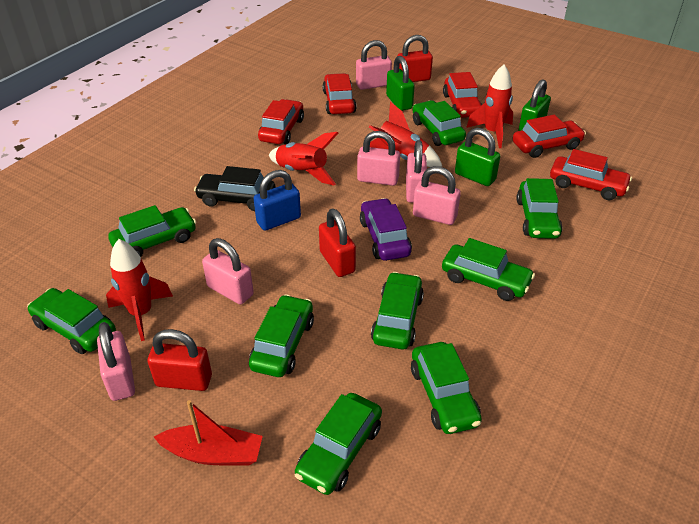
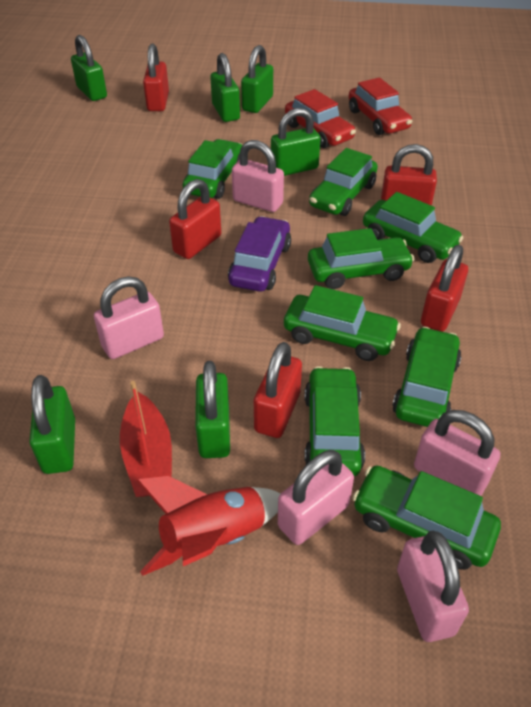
black car: 1 -> 0
blue padlock: 1 -> 0
green car: 9 -> 8
green padlock: 3 -> 6
pink padlock: 6 -> 5
red car: 5 -> 2
red padlock: 3 -> 5
red rocket: 4 -> 1

